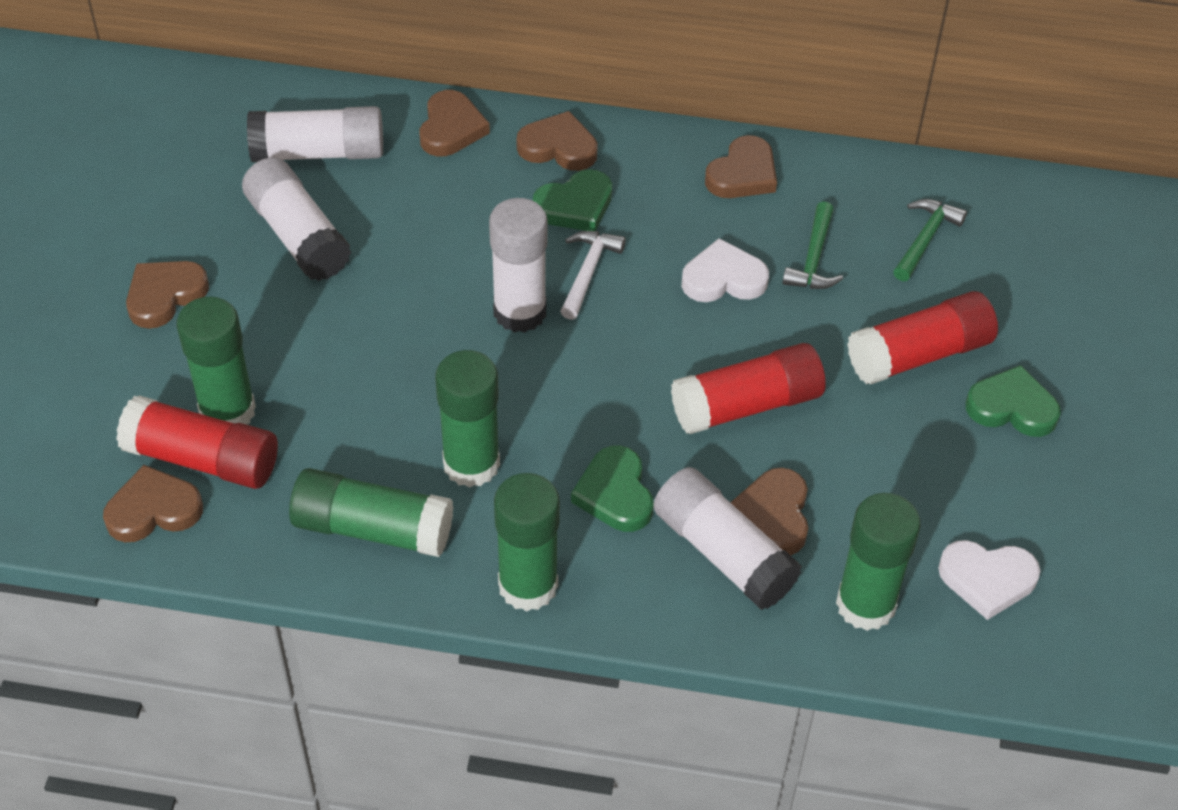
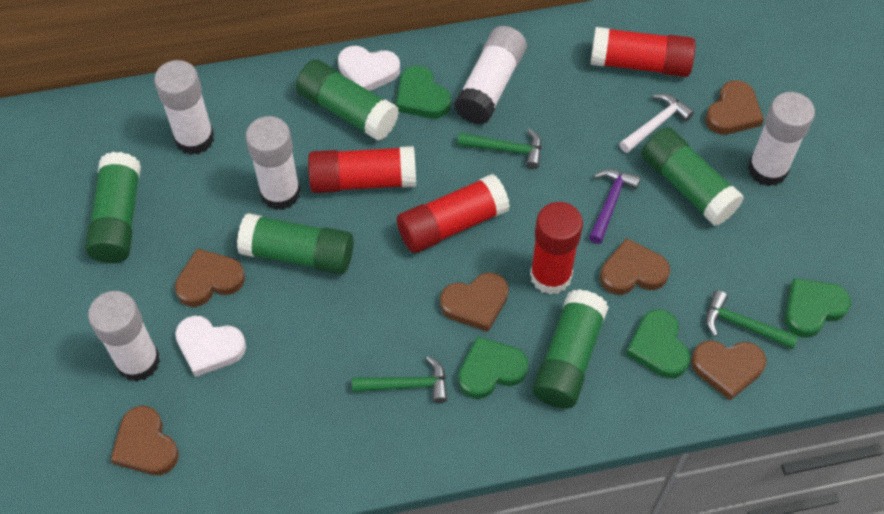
green hammer: 2 -> 3
green heart: 3 -> 4
purple hammer: 0 -> 1
red glue stick: 3 -> 4
white glue stick: 4 -> 5

